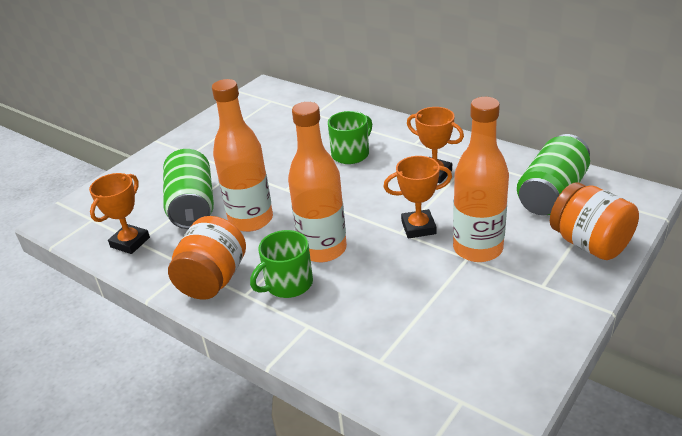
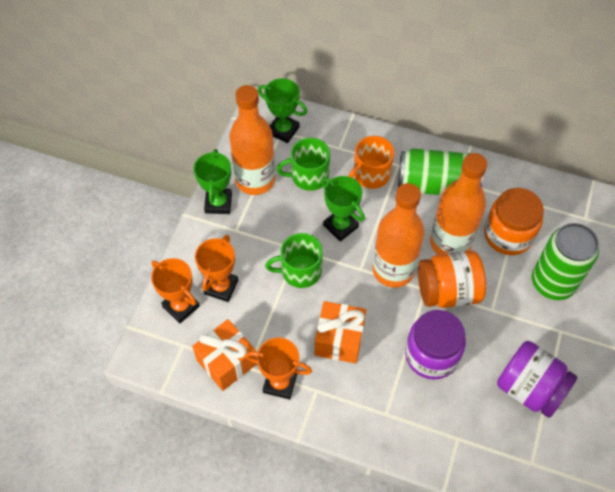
green trophy: 0 -> 3
orange gift: 0 -> 2
orange mug: 0 -> 1
purple jar: 0 -> 2

